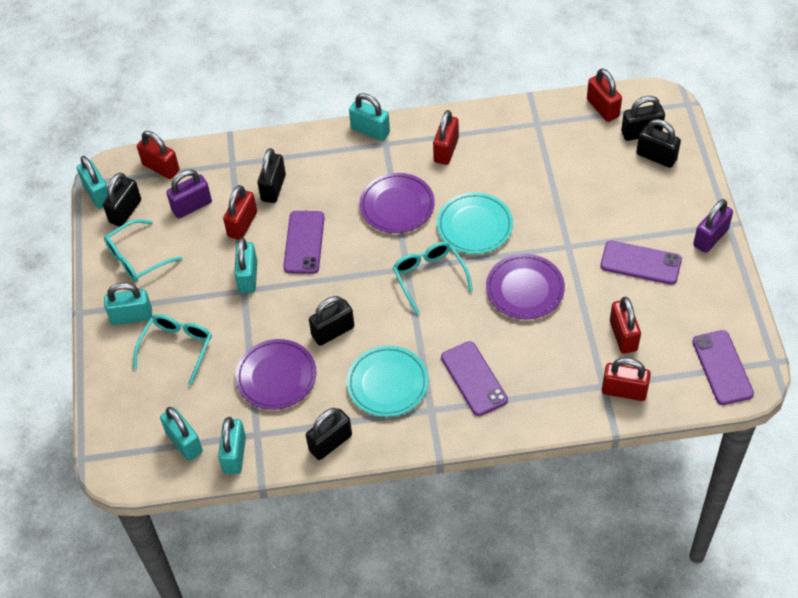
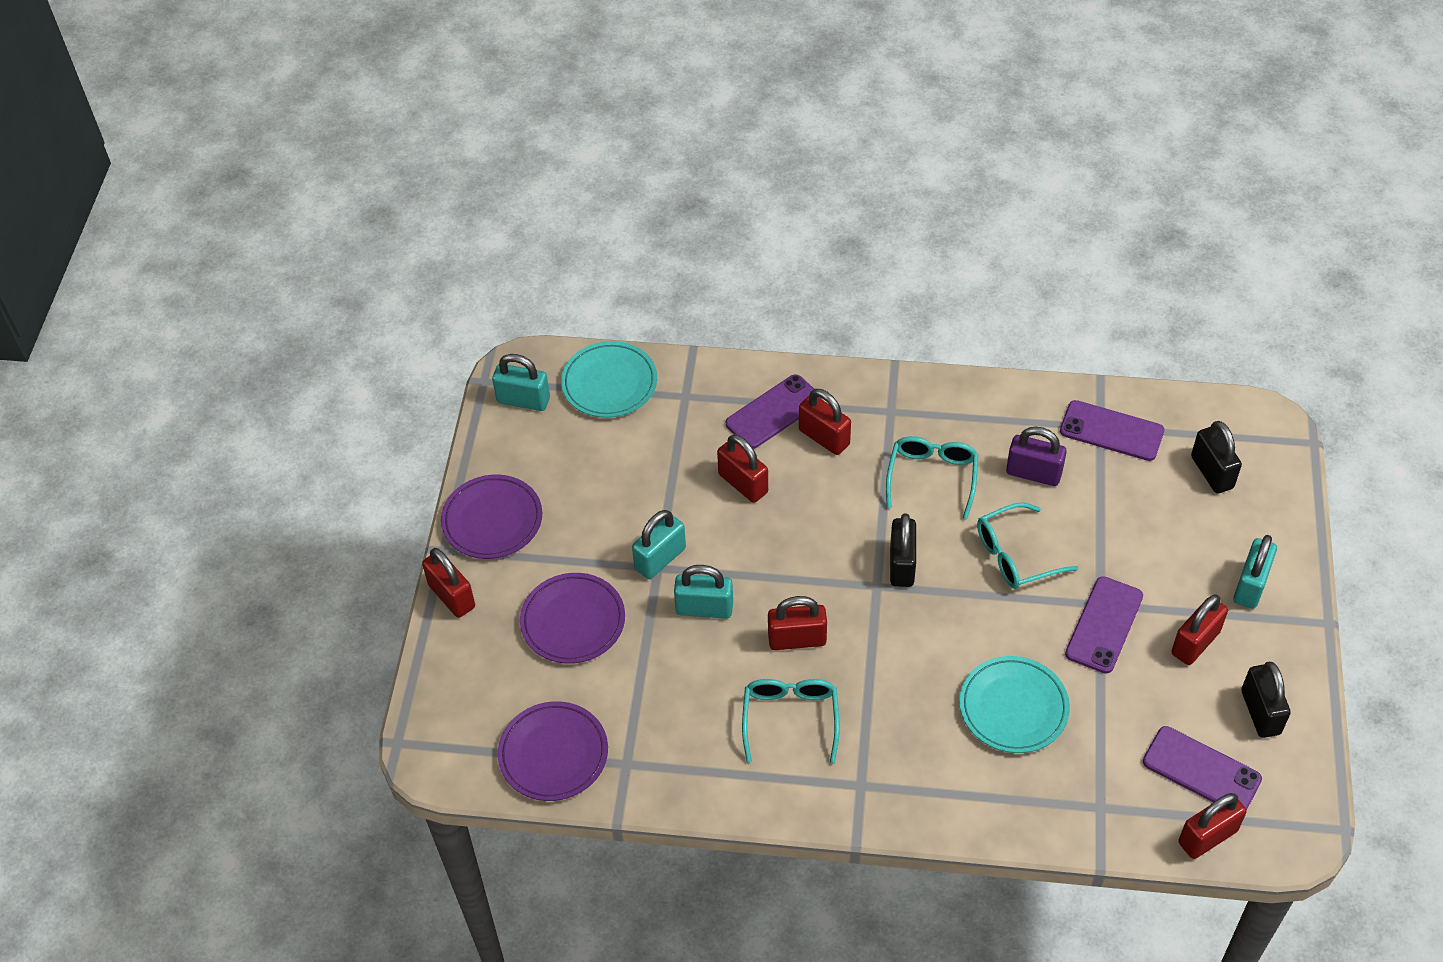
black padlock: 6 -> 3
purple padlock: 2 -> 1
turquoise padlock: 6 -> 4

